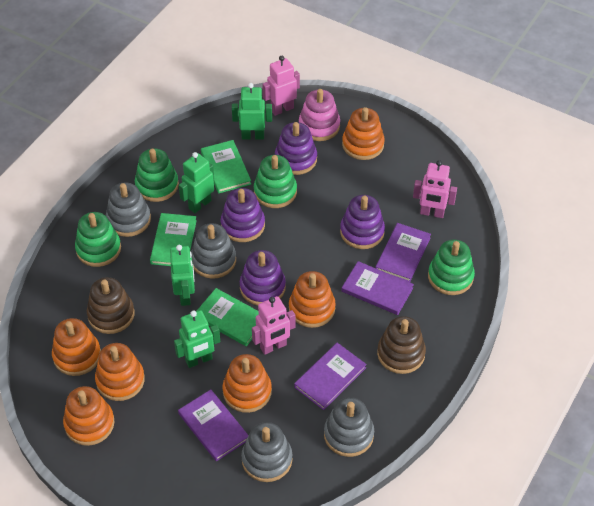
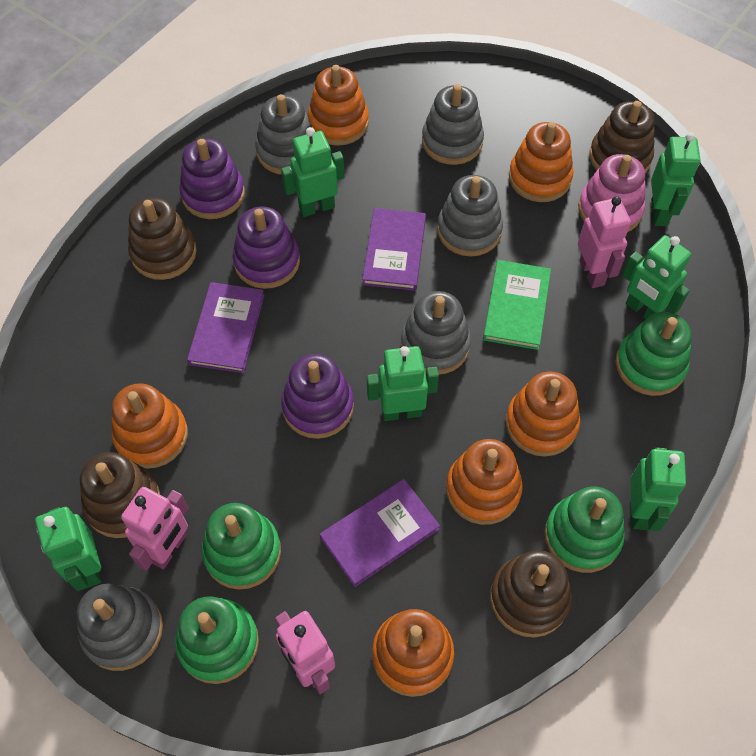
brown stacking toy: 2 -> 4
green book: 3 -> 1
green robot: 4 -> 6
grey stacking toy: 4 -> 5
purple book: 4 -> 3
purple stacking toy: 4 -> 3

